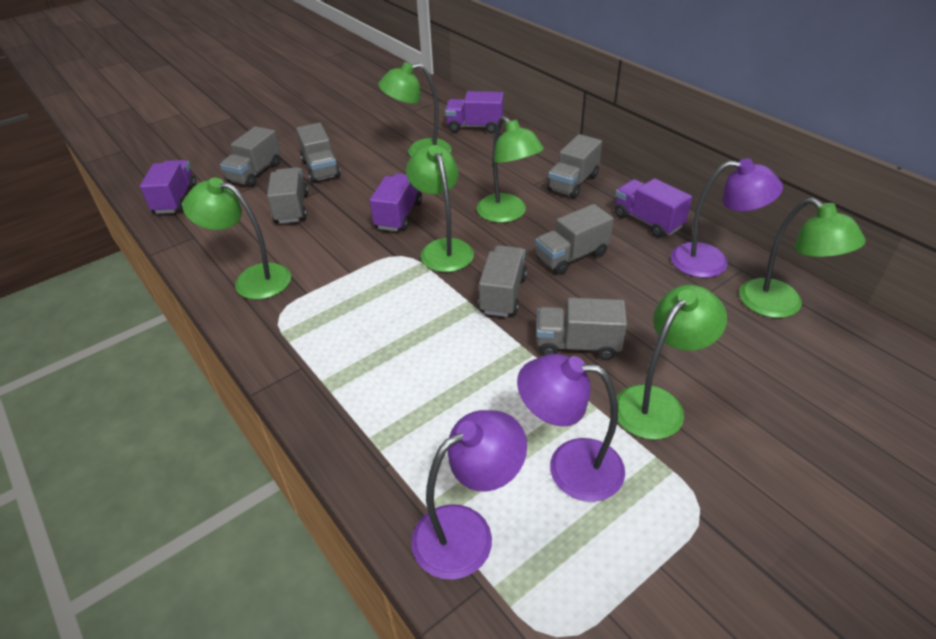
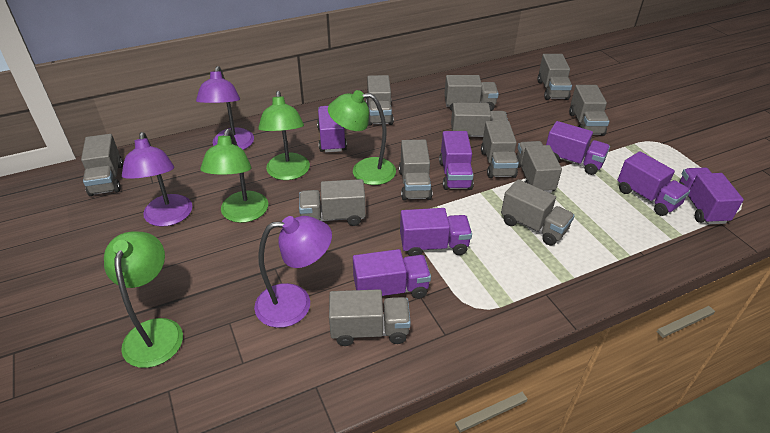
green lamp: 6 -> 4
grey truck: 7 -> 12
purple truck: 4 -> 7

